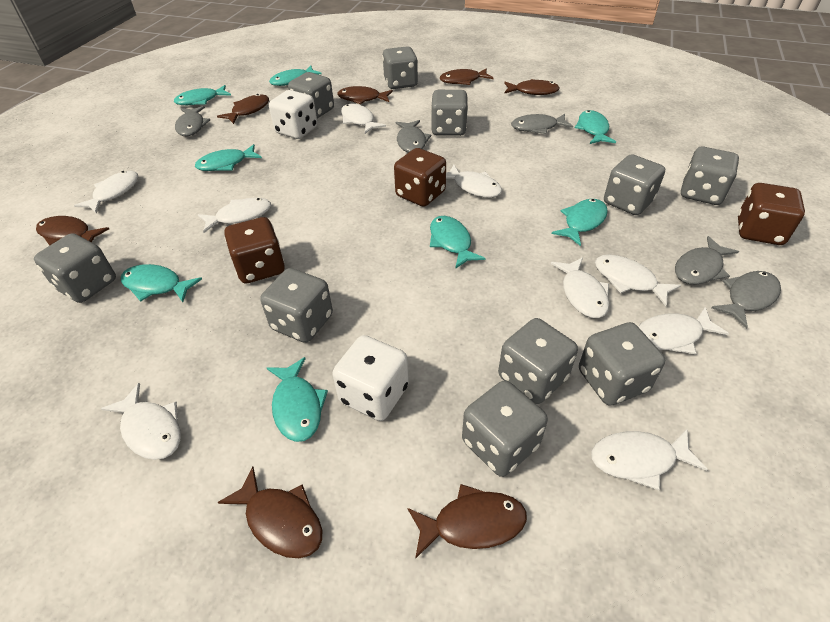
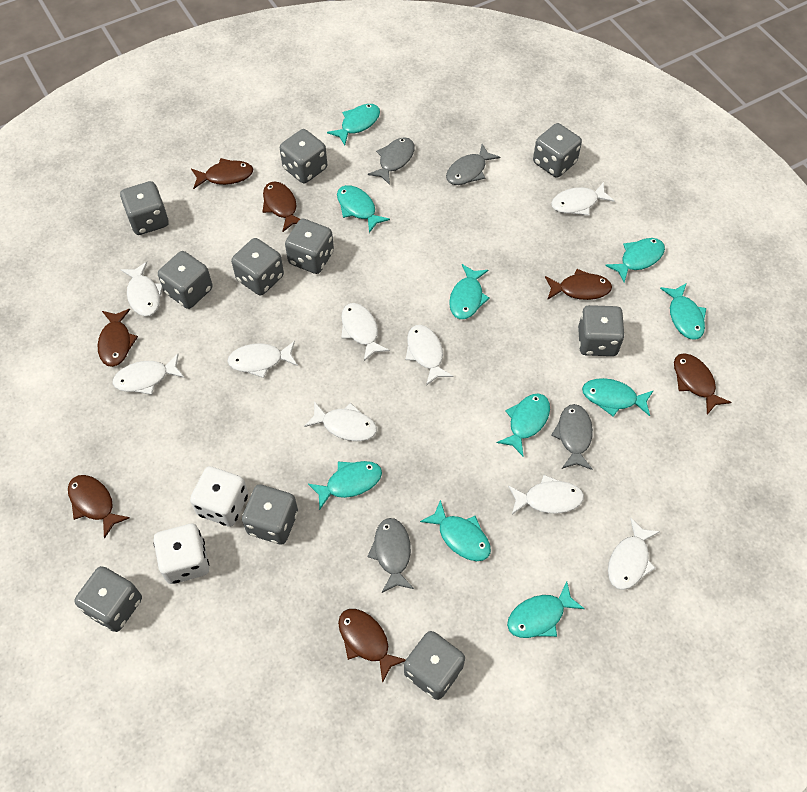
brown dice: 3 -> 0
grey fish: 5 -> 4
turquoise fish: 8 -> 10

